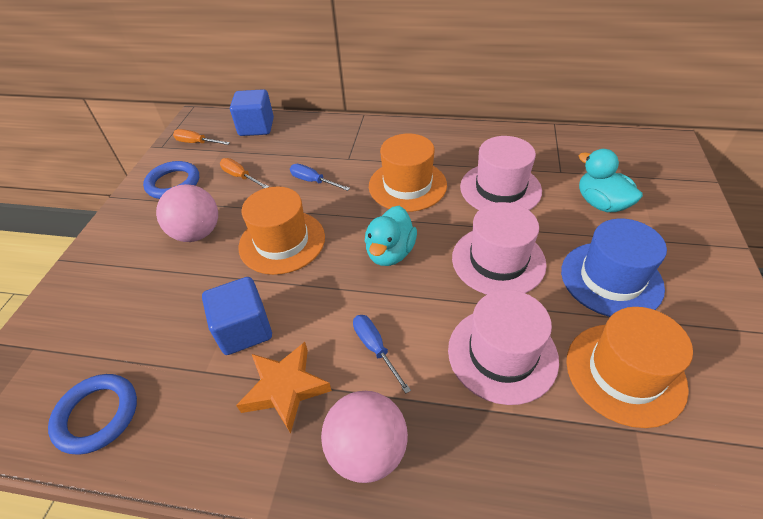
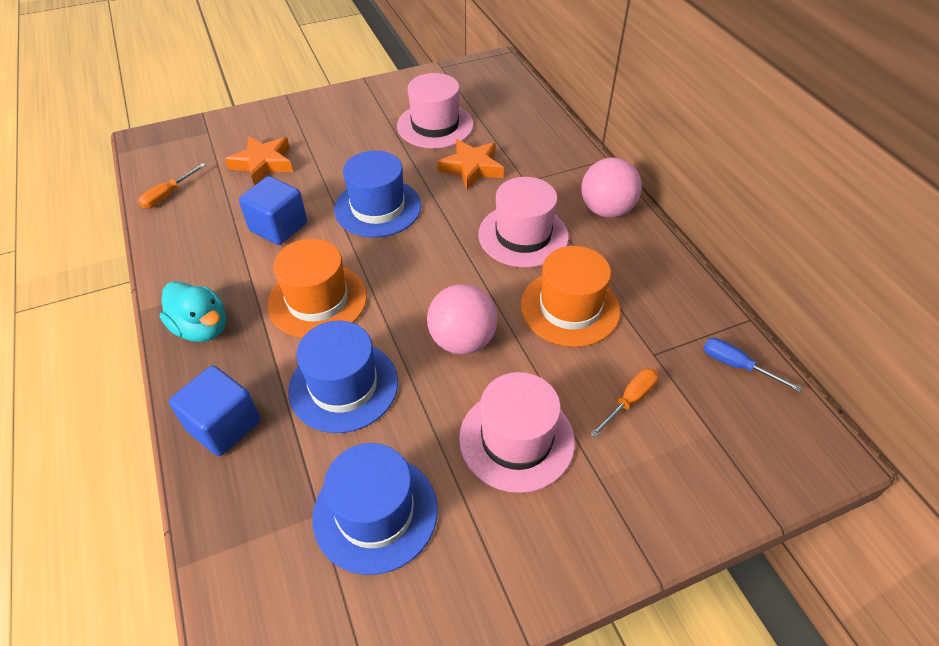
blue hat: 1 -> 3
blue ring: 2 -> 0
blue screwdriver: 2 -> 1
orange hat: 3 -> 2
orange star: 1 -> 2
turquoise duck: 2 -> 1

